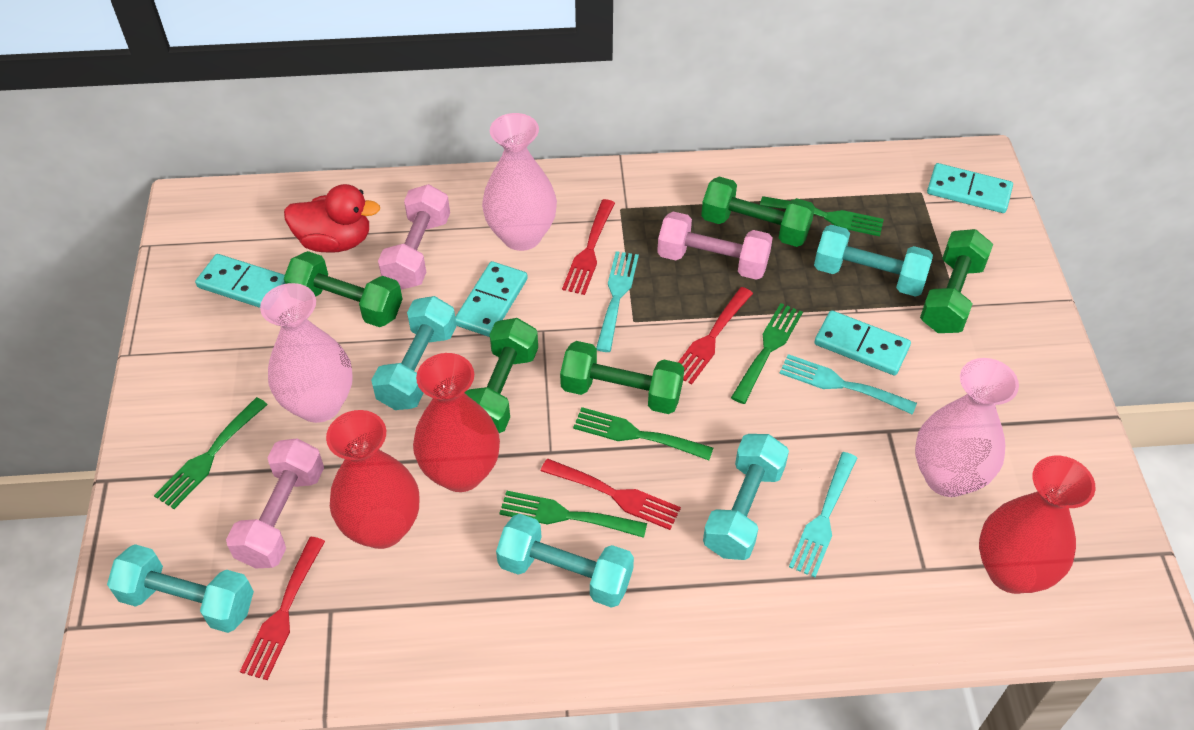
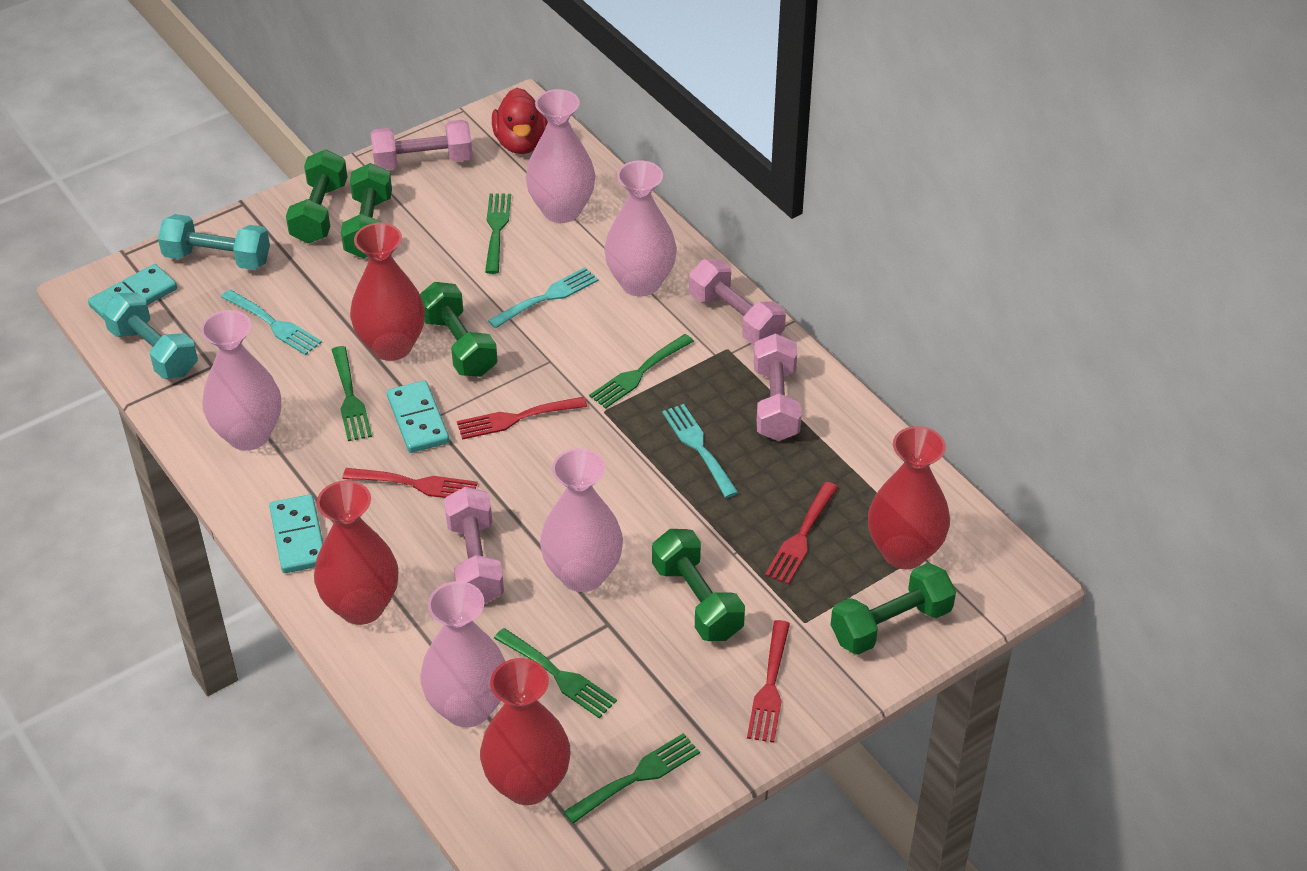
pink dumbbell: 3 -> 4
pink vase: 3 -> 5
red vase: 3 -> 4
turquoise domino: 4 -> 3
turquoise dumbbell: 5 -> 2

